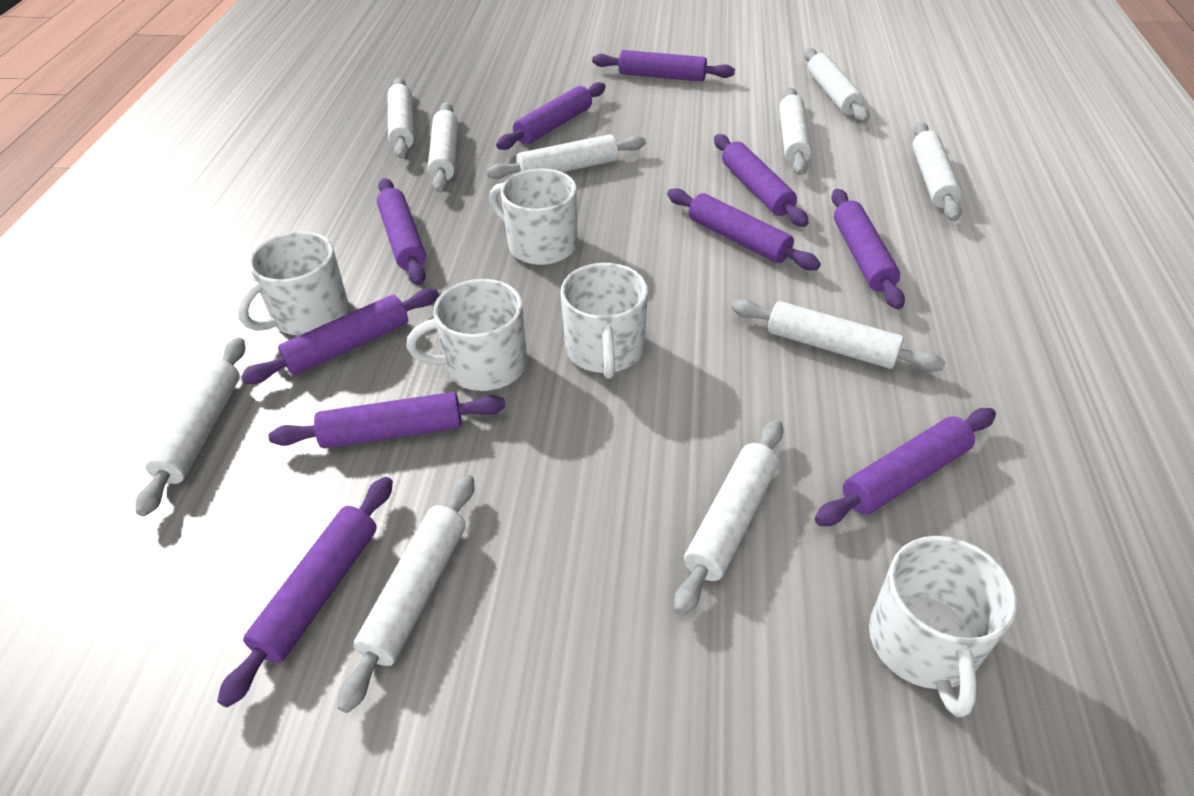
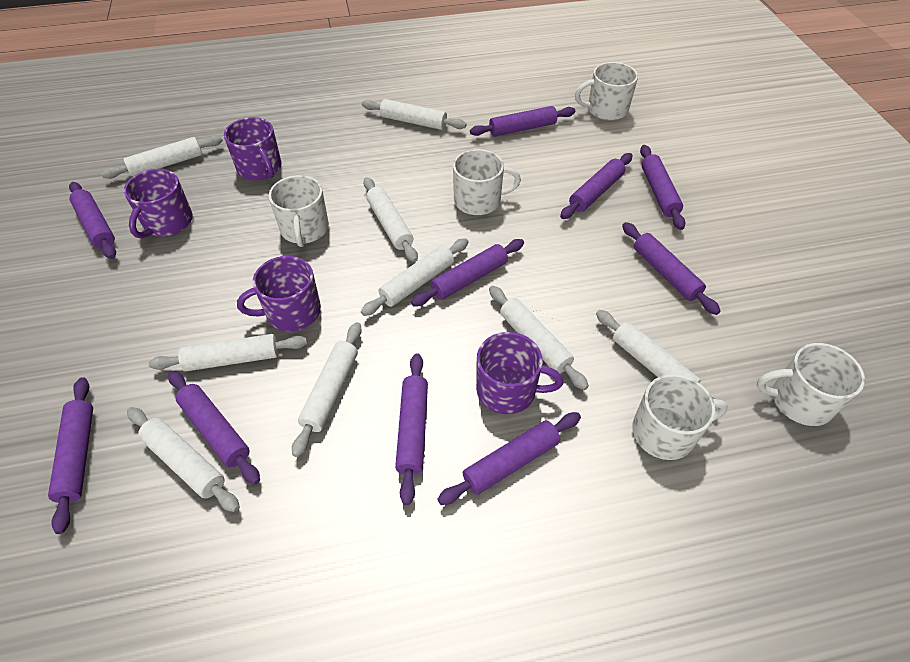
purple mug: 0 -> 4
white rolling pin: 10 -> 9

